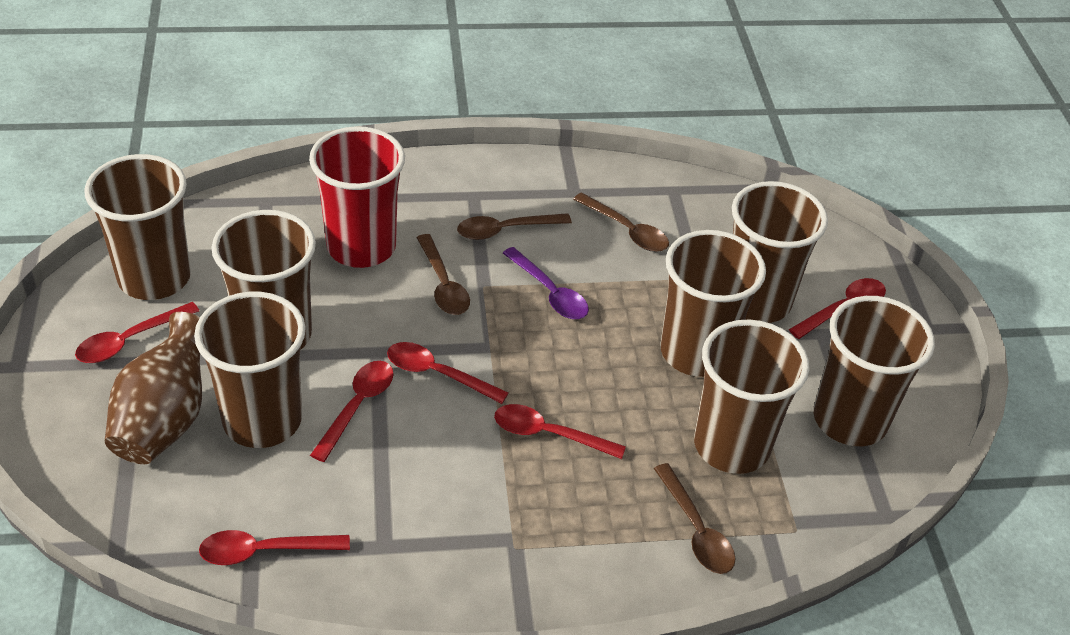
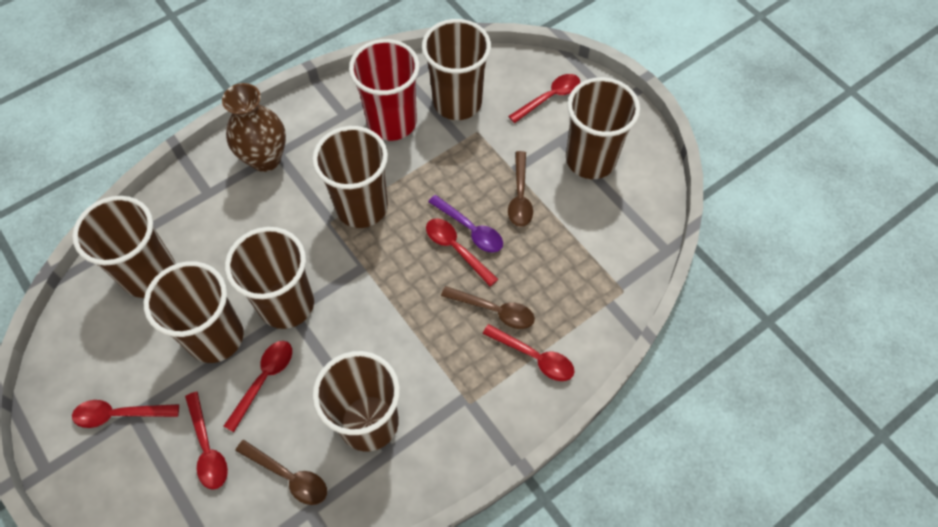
brown spoon: 4 -> 3

